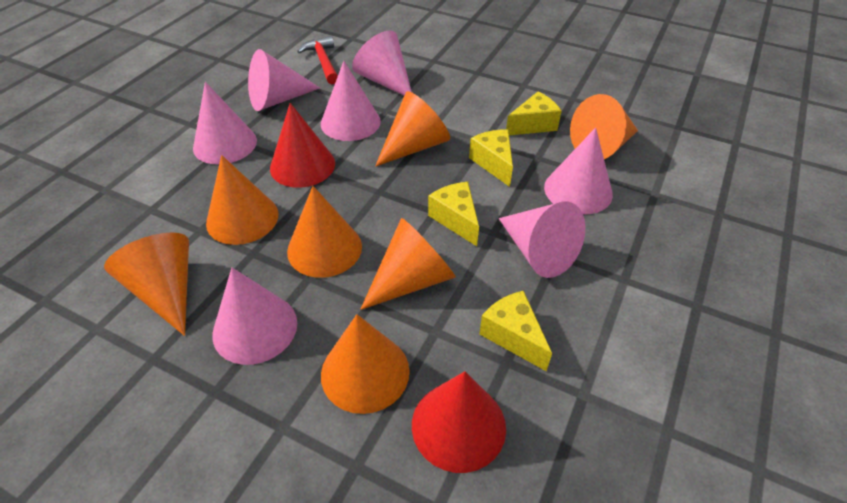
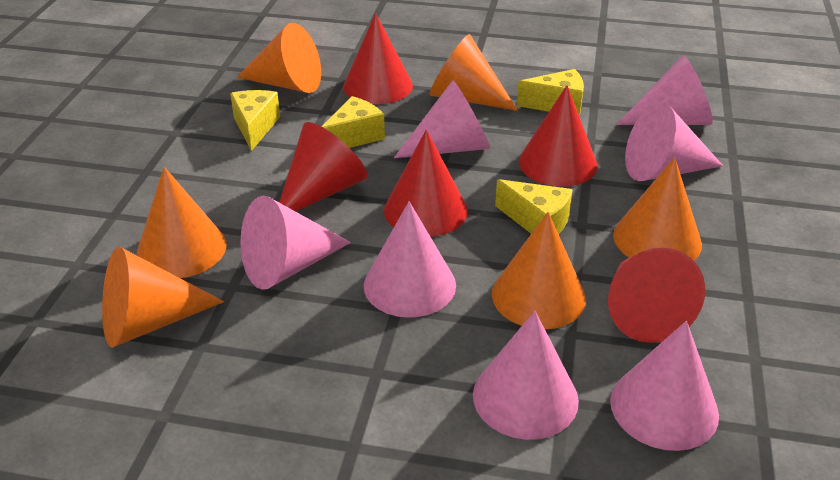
orange cone: 7 -> 6
red cone: 2 -> 5
red hammer: 1 -> 0

